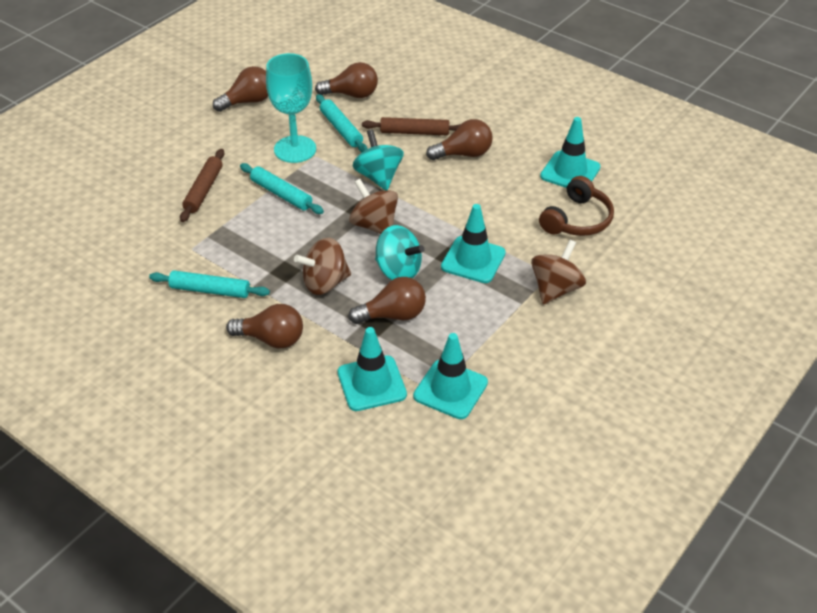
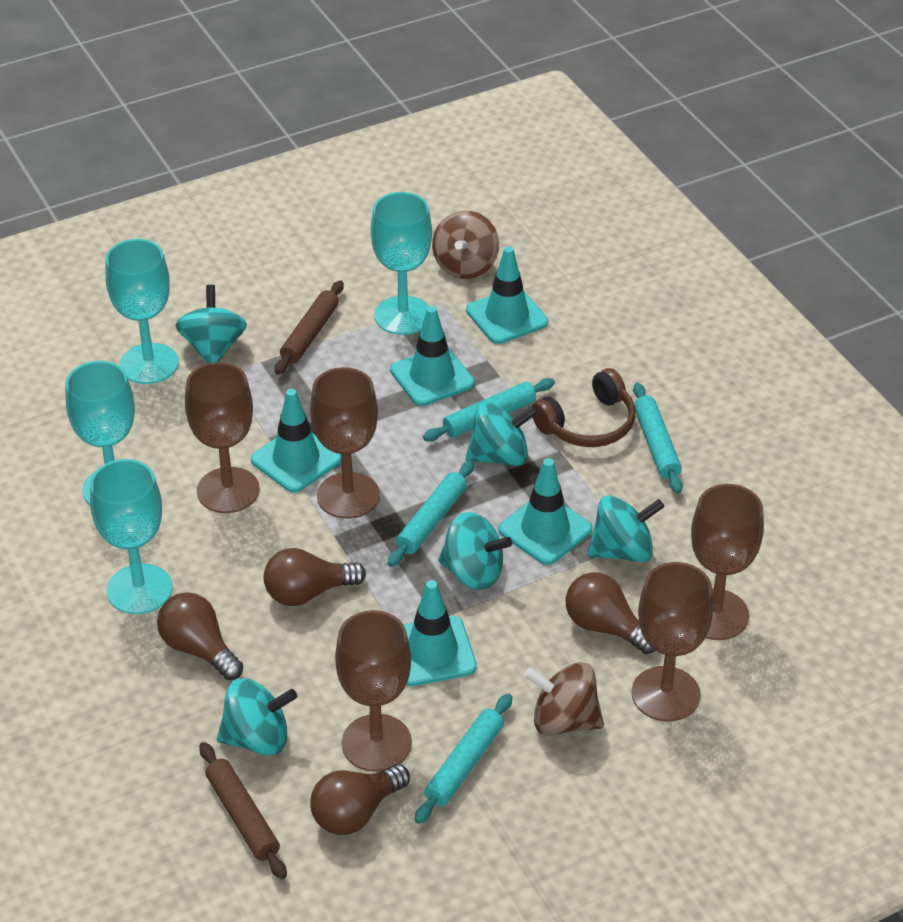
brown goblet: 0 -> 5
brown light bulb: 5 -> 4
brown spinning top: 3 -> 2
turquoise goblet: 1 -> 4
turquoise rolling pin: 3 -> 4
turquoise spinning top: 2 -> 5
turquoise traffic cone: 4 -> 5

